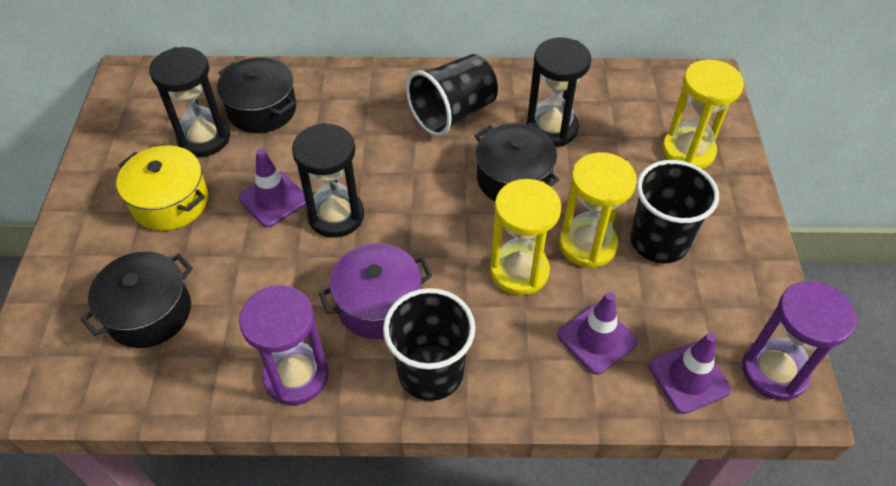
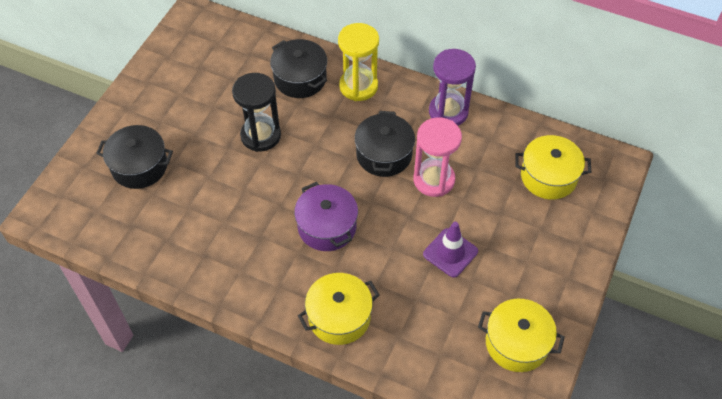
black cup: 3 -> 0
black hourglass: 3 -> 1
pink hourglass: 0 -> 1
purple hourglass: 2 -> 1
purple traffic cone: 3 -> 1
yellow hourglass: 3 -> 1
yellow pot: 1 -> 3

